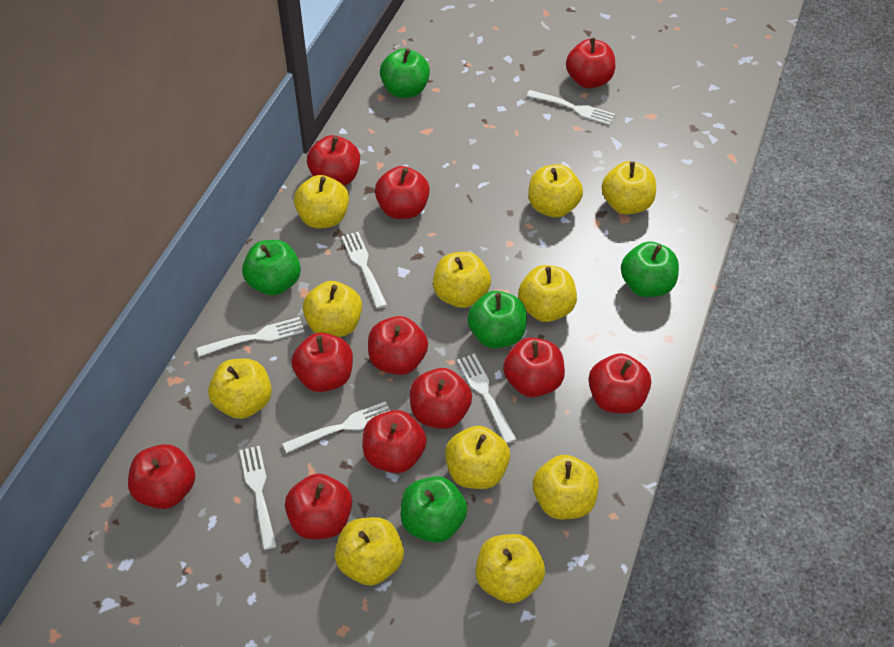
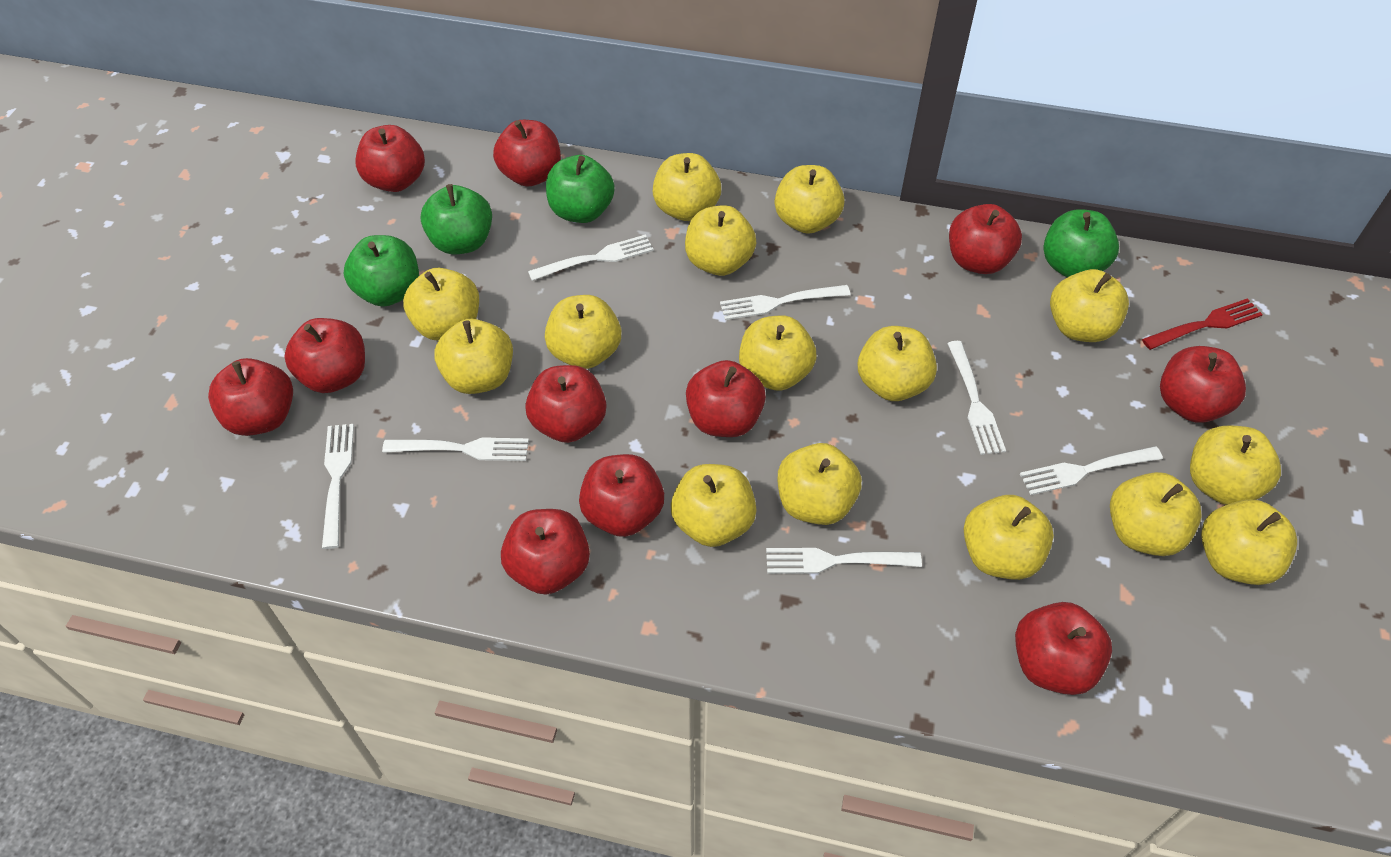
green apple: 5 -> 4
red fork: 0 -> 1
white fork: 6 -> 7
yellow apple: 11 -> 15

